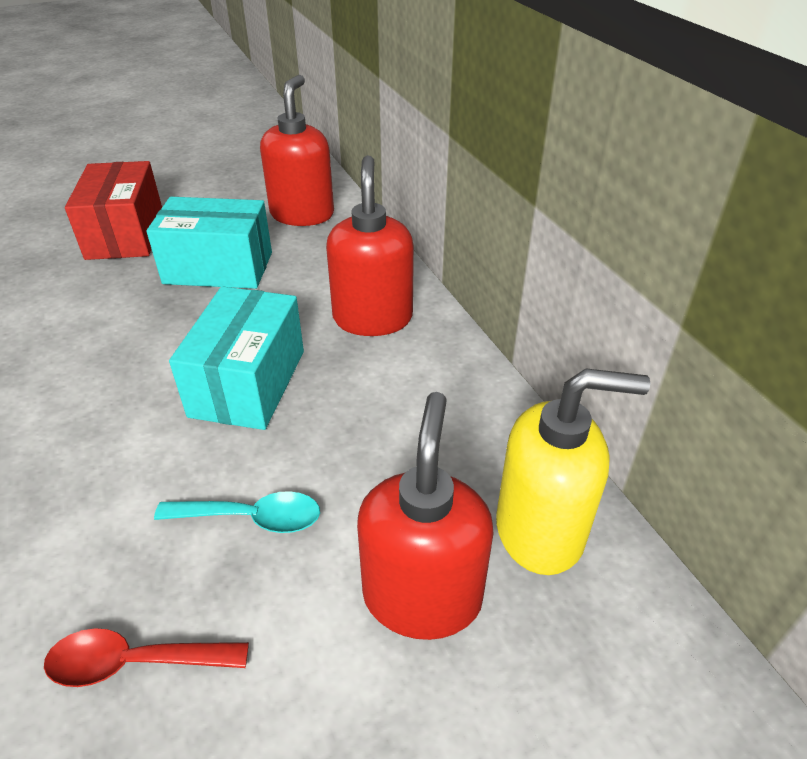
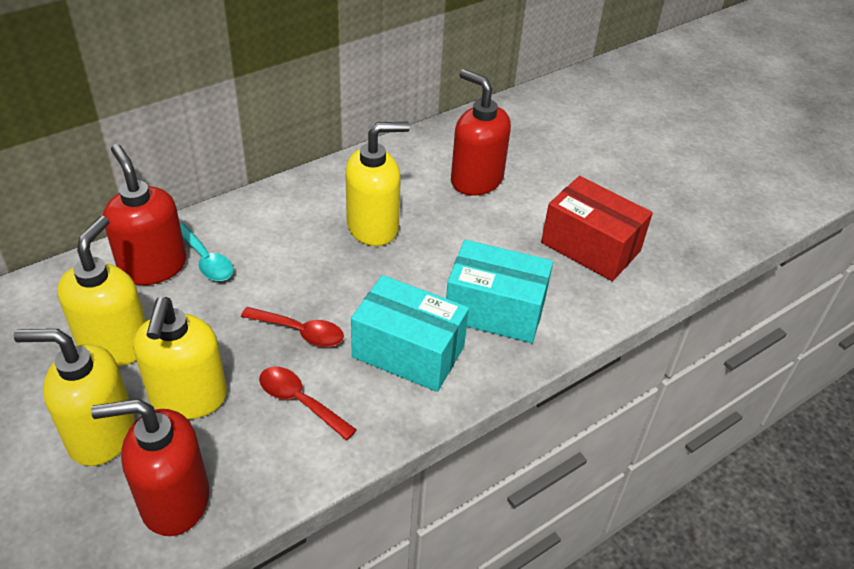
red spoon: 1 -> 2
yellow soap dispenser: 1 -> 4

